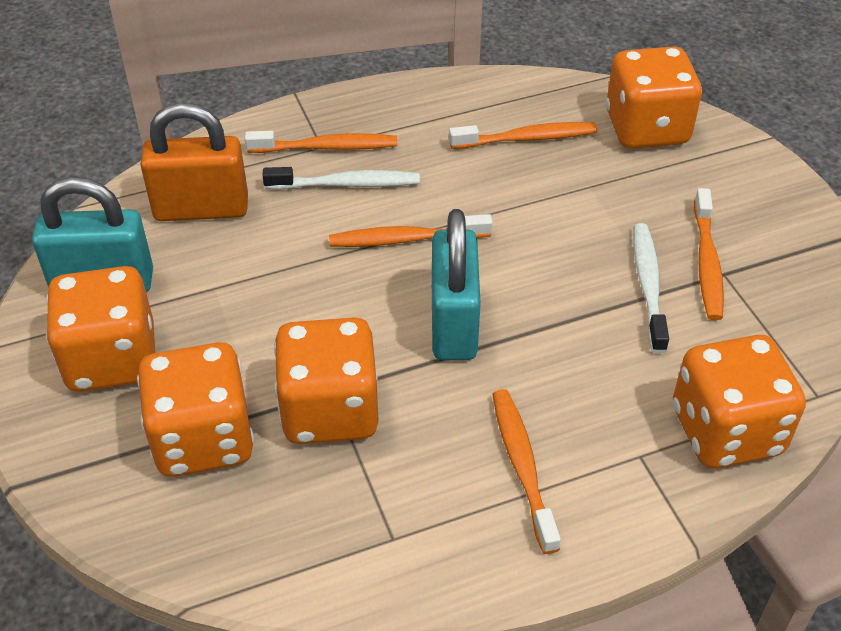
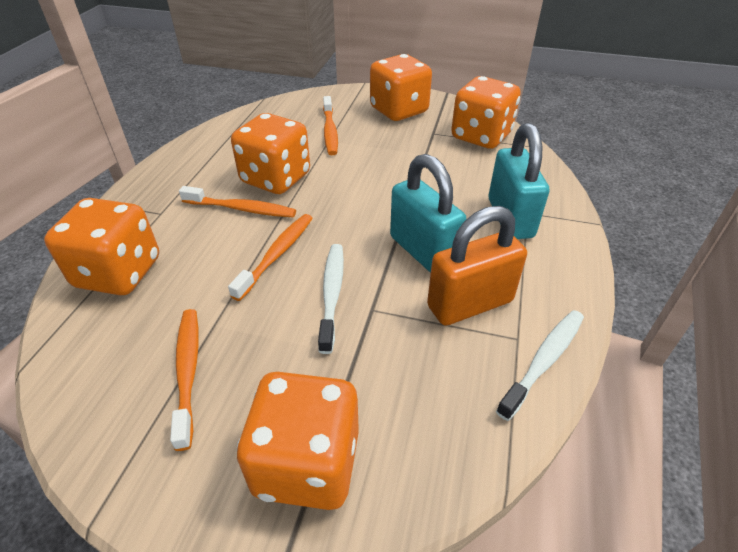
orange toothbrush: 5 -> 4

